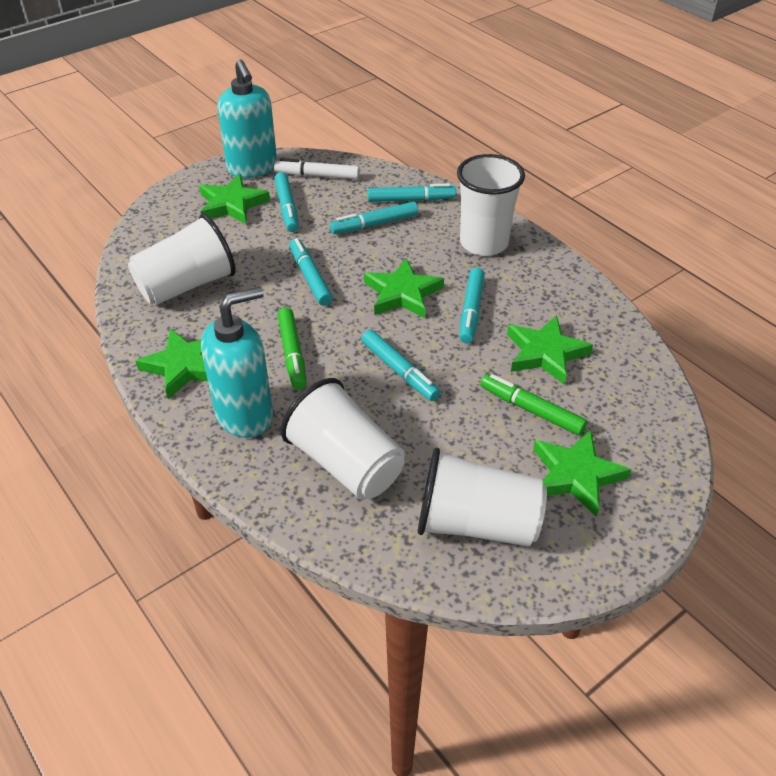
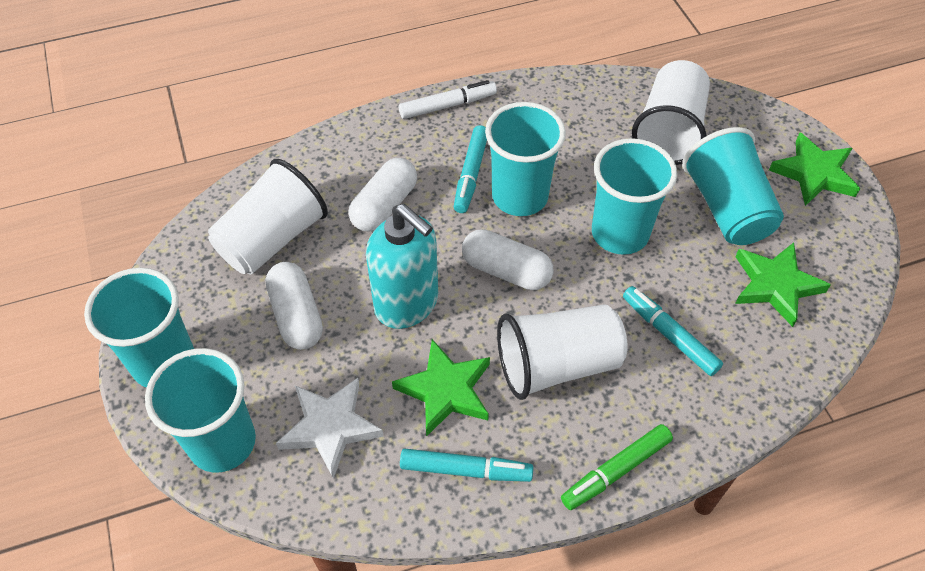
green marker: 2 -> 1
green star: 5 -> 3
turquoise cup: 0 -> 5
turquoise marker: 6 -> 3
turquoise soap dispenser: 2 -> 1
white capsule: 0 -> 3
white cup: 4 -> 3
white star: 0 -> 1

